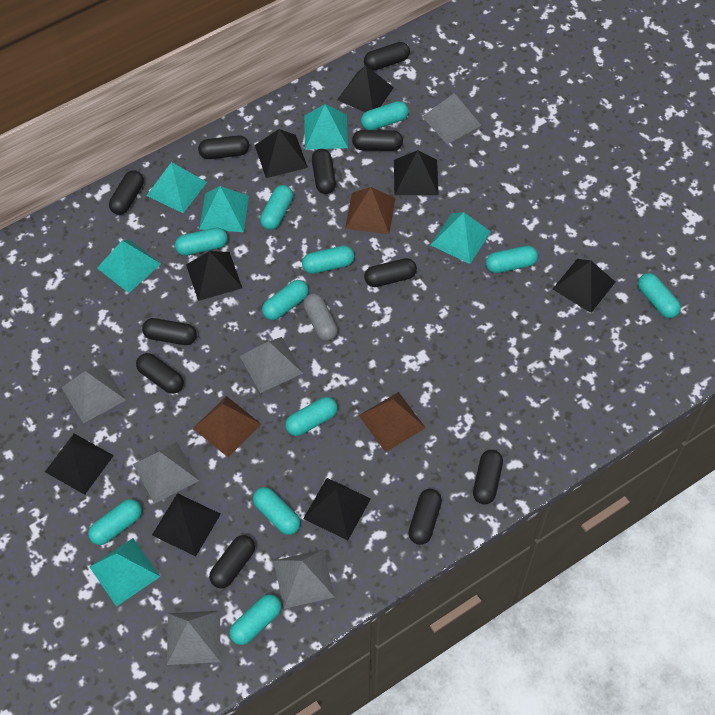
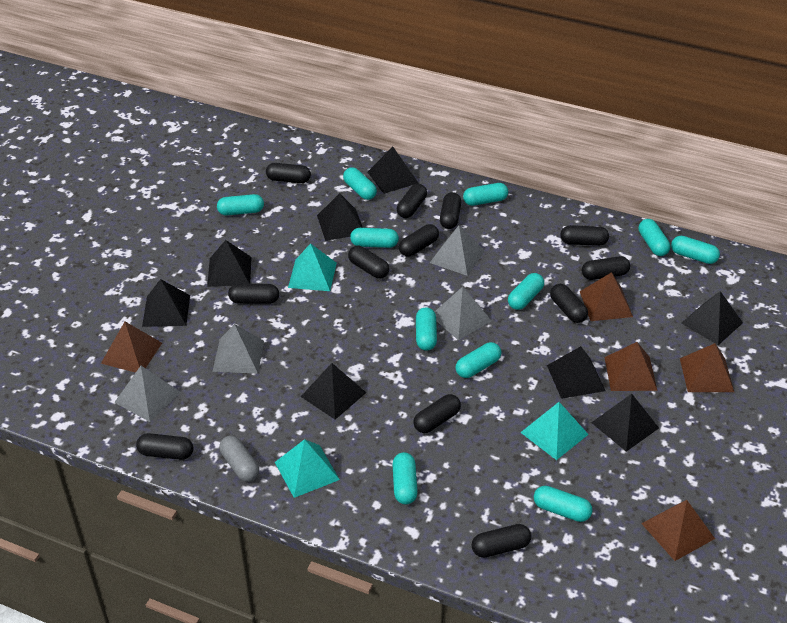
black capsule: 11 -> 12
brown pyramid: 3 -> 5
grey pyramid: 6 -> 4
turquoise pyramid: 6 -> 3

